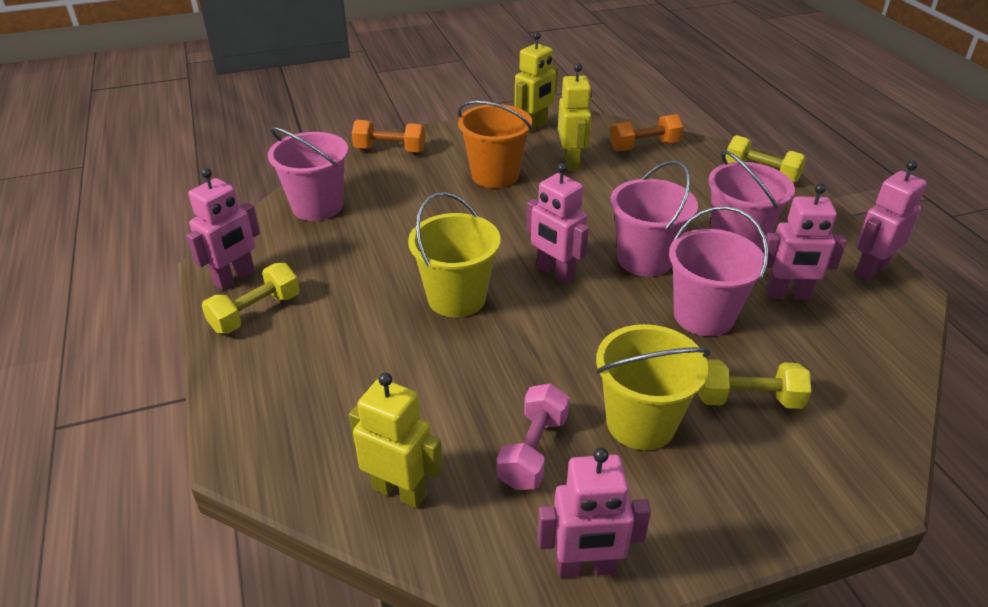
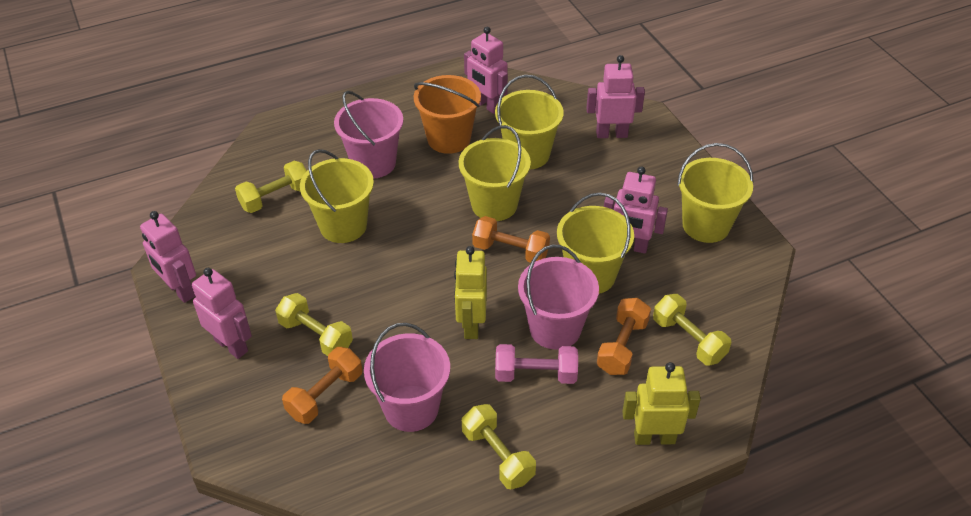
orange dumbbell: 2 -> 3
pink bucket: 4 -> 3
yellow bucket: 2 -> 5
yellow dumbbell: 3 -> 4
yellow robot: 3 -> 2

